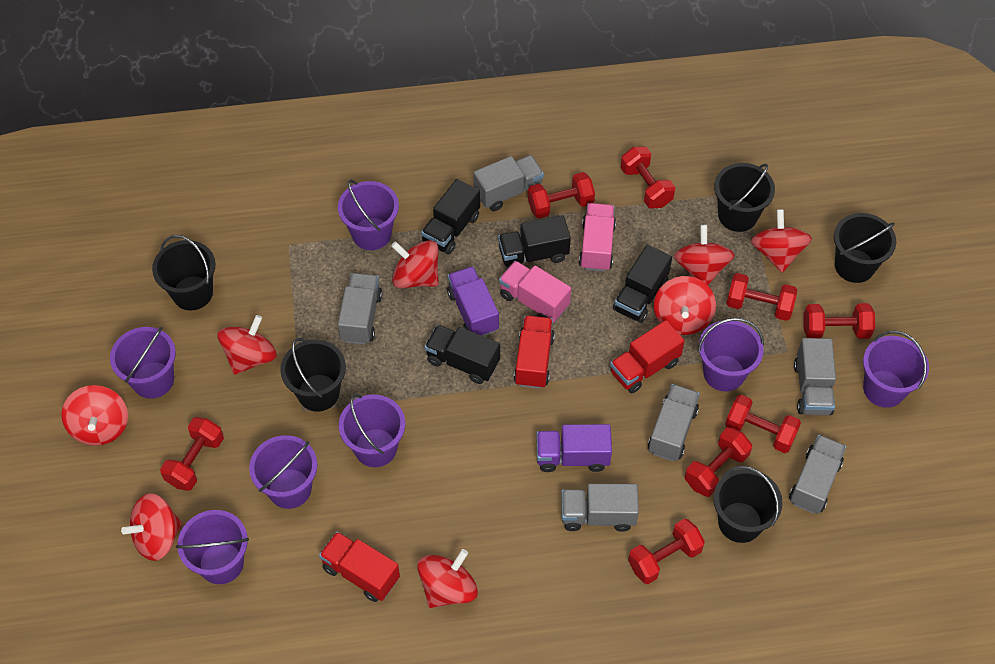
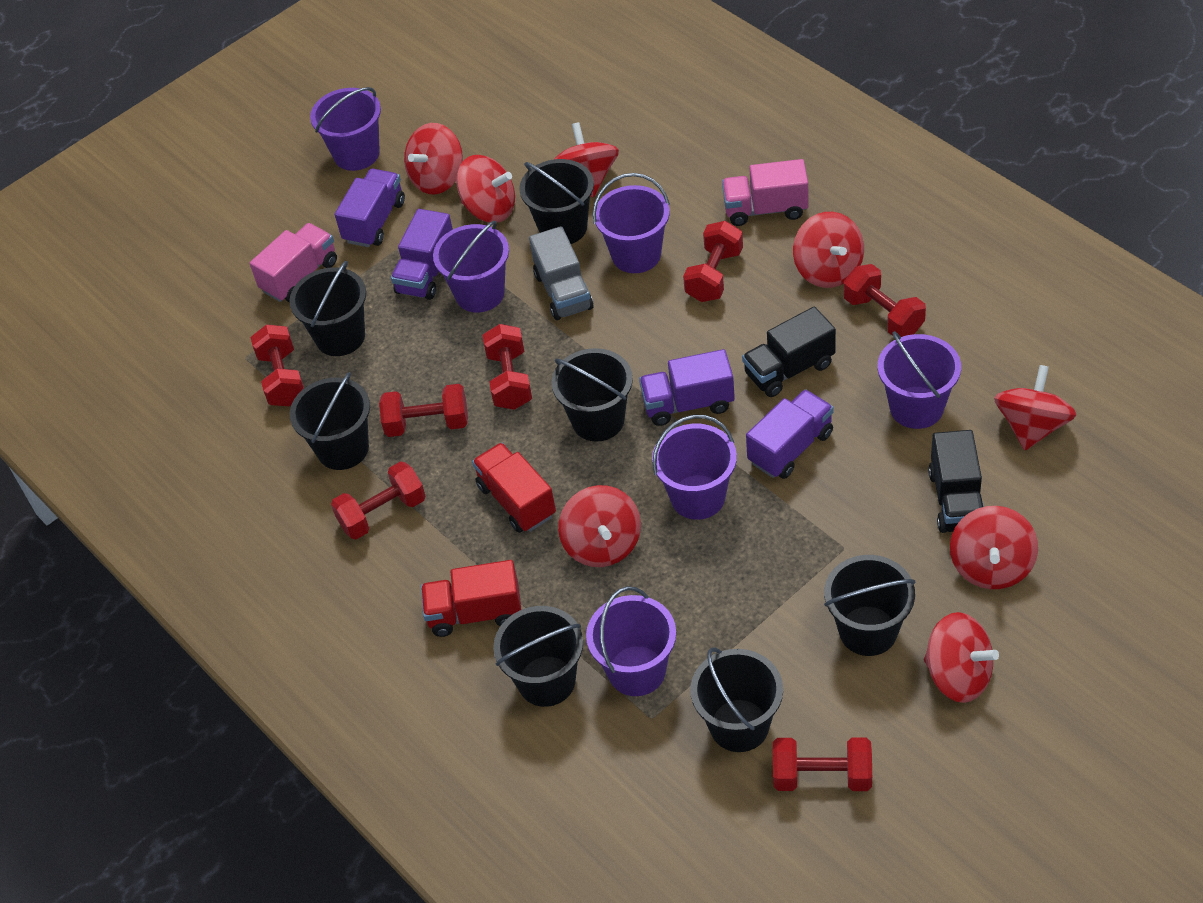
black bucket: 5 -> 7
black truck: 4 -> 2
grey truck: 6 -> 1
purple bucket: 7 -> 6
purple truck: 2 -> 4
red dumbbell: 8 -> 7
red truck: 3 -> 2

